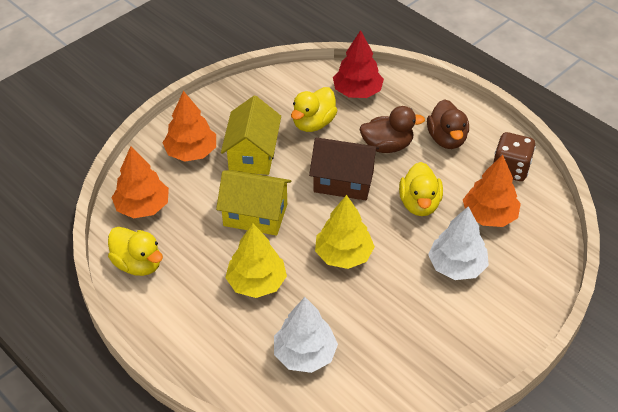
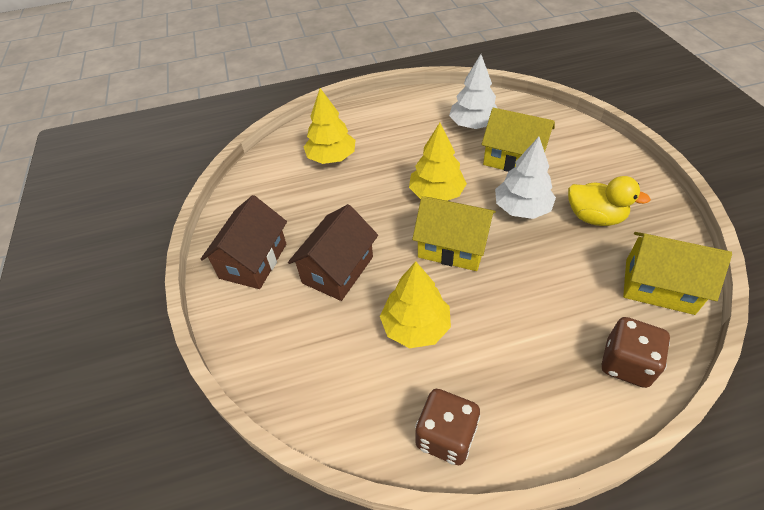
brown dice: 1 -> 2
brown duck: 2 -> 0
brown house: 1 -> 2
orange tree: 3 -> 0
red tree: 1 -> 0
yellow duck: 3 -> 1
yellow house: 2 -> 3
yellow tree: 2 -> 3

